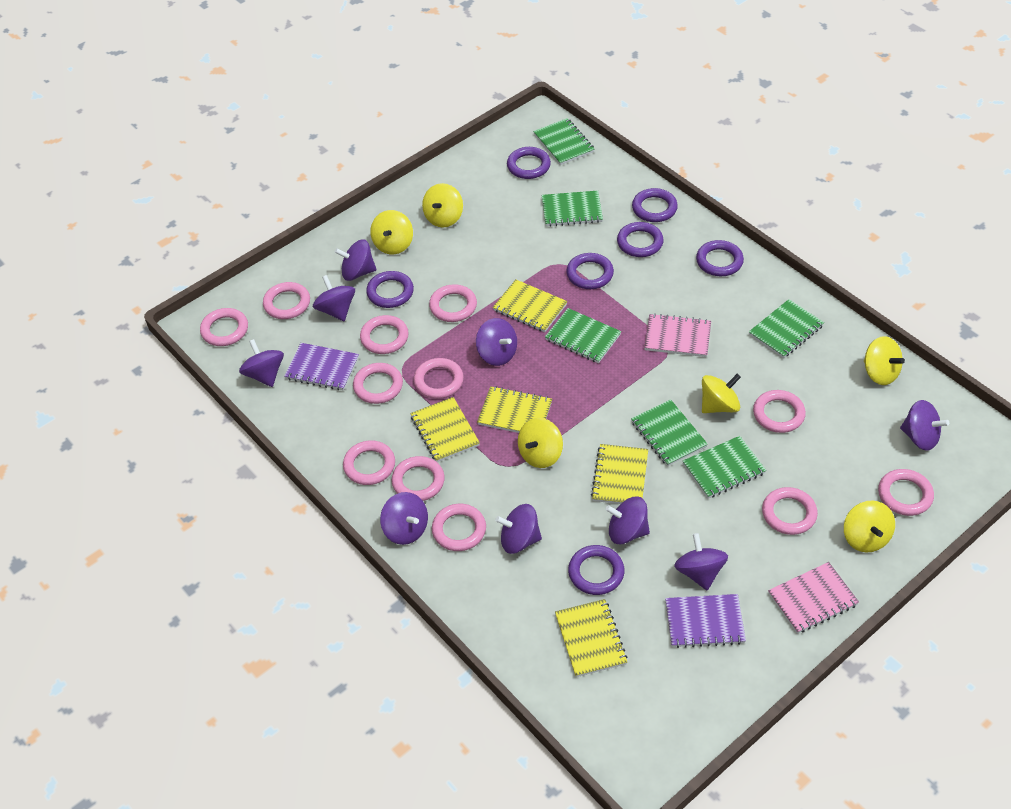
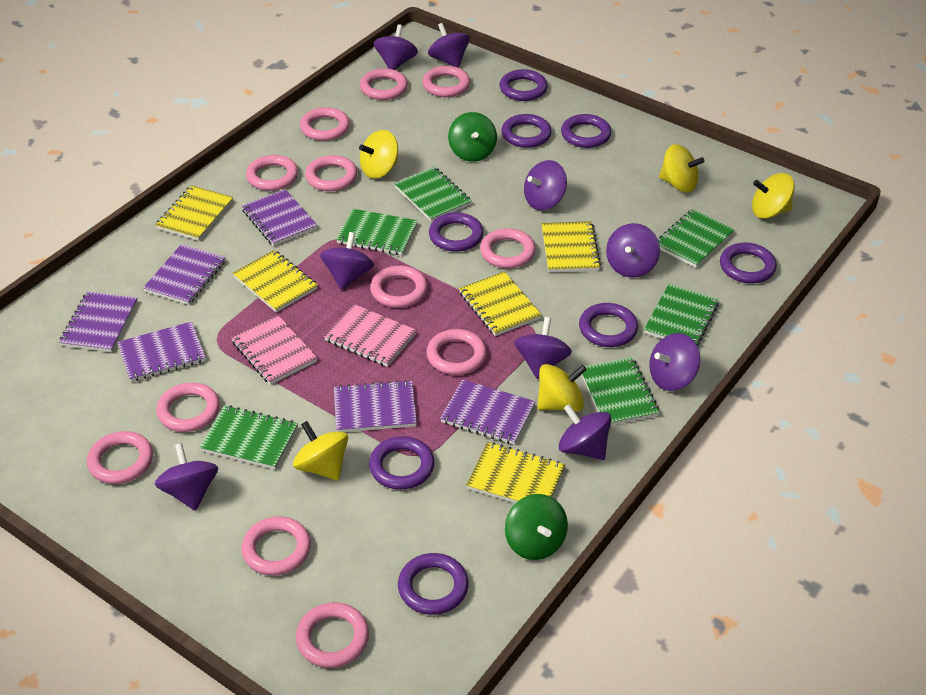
green spinning top: 0 -> 2
purple notebook: 2 -> 6
purple ring: 7 -> 8
yellow spinning top: 6 -> 5

